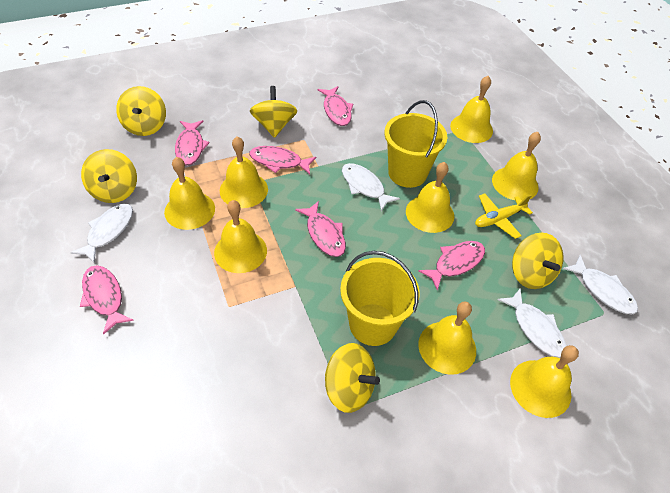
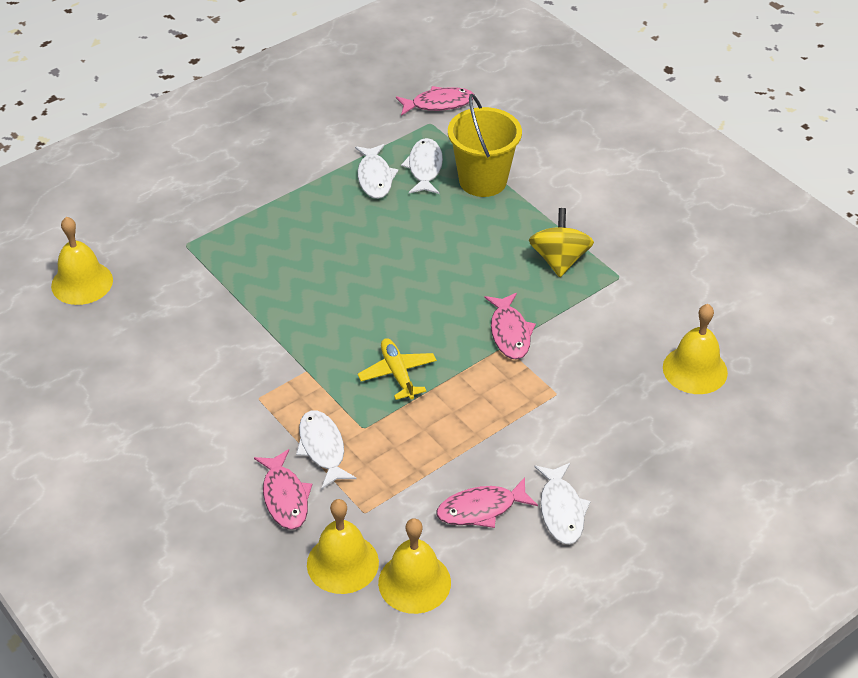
pink fish: 6 -> 4
yellow bell: 8 -> 4
yellow bucket: 2 -> 1
yellow spinning top: 5 -> 1

